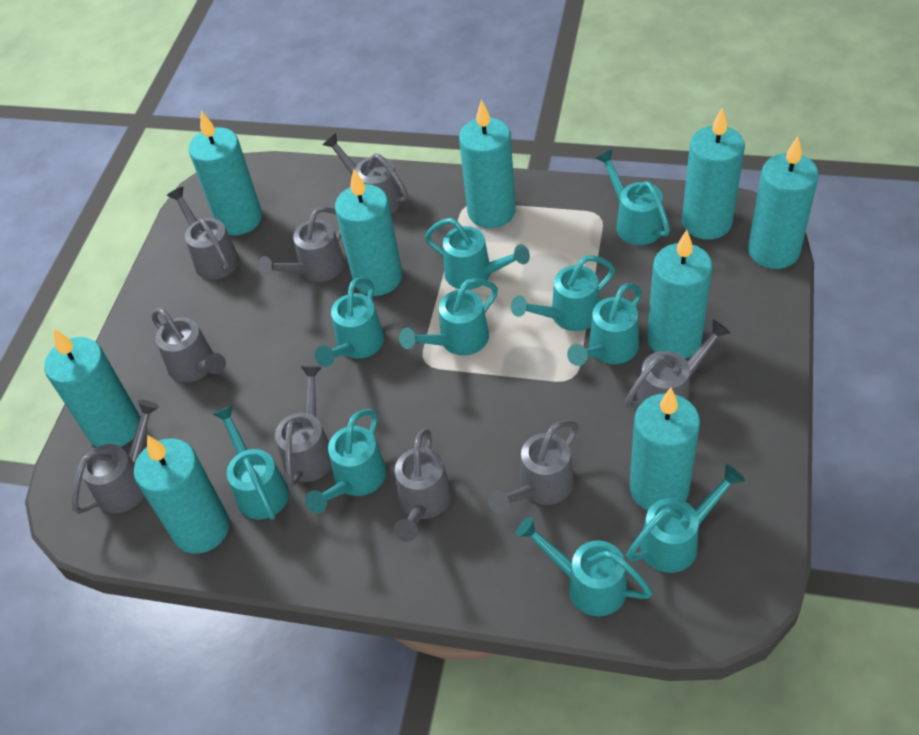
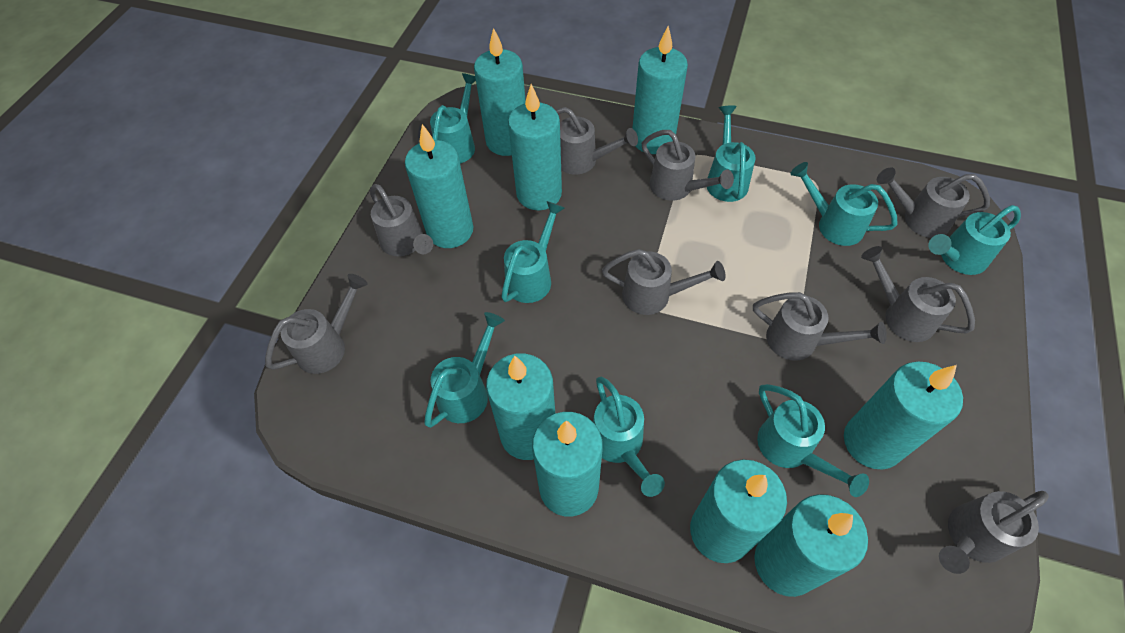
turquoise watering can: 10 -> 8

